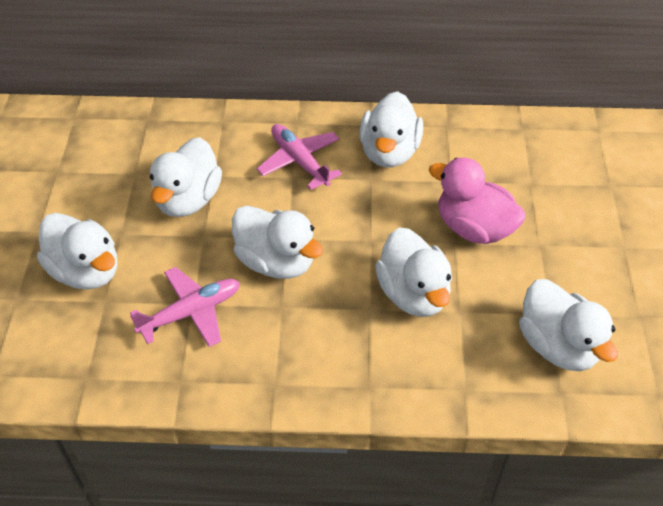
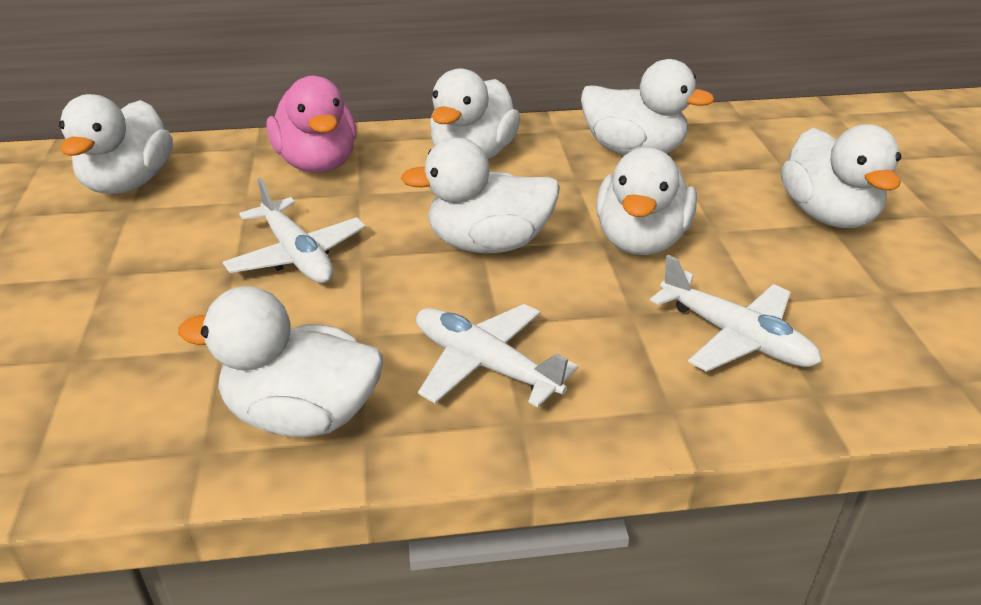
pink plane: 2 -> 0
white duck: 6 -> 7
white plane: 0 -> 3

